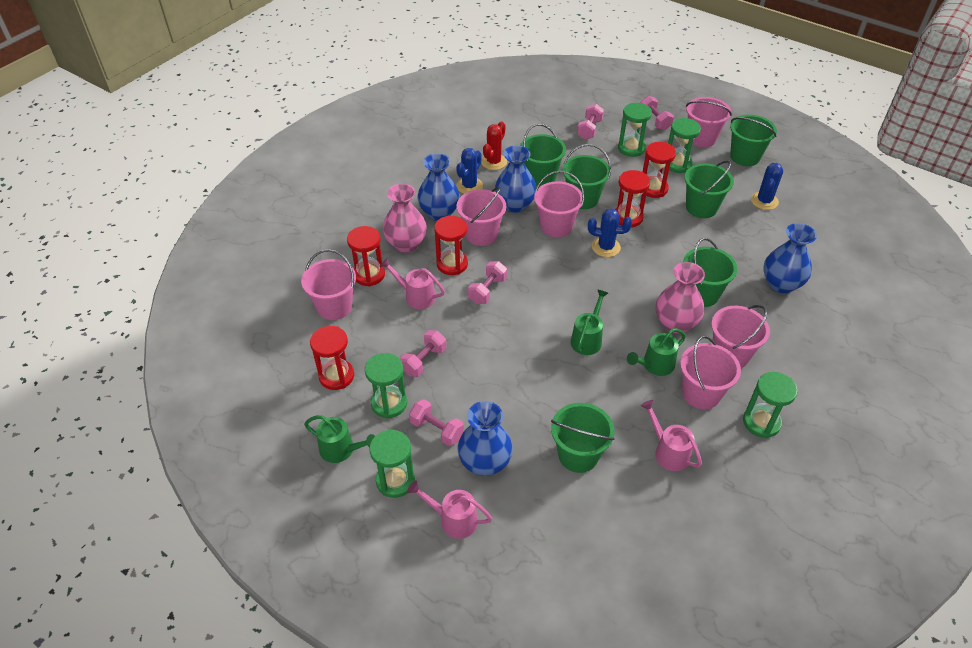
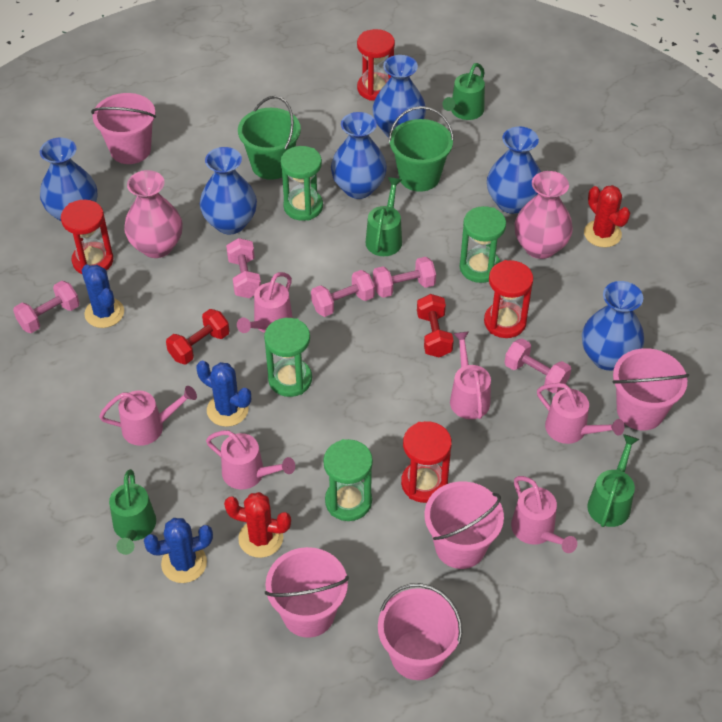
blue vase: 4 -> 6
green bucket: 6 -> 2
green hourglass: 5 -> 4
green watering can: 3 -> 4
pink bucket: 6 -> 5
pink watering can: 3 -> 6
red cactus: 1 -> 2
red dumbbell: 0 -> 2
red hourglass: 5 -> 4

